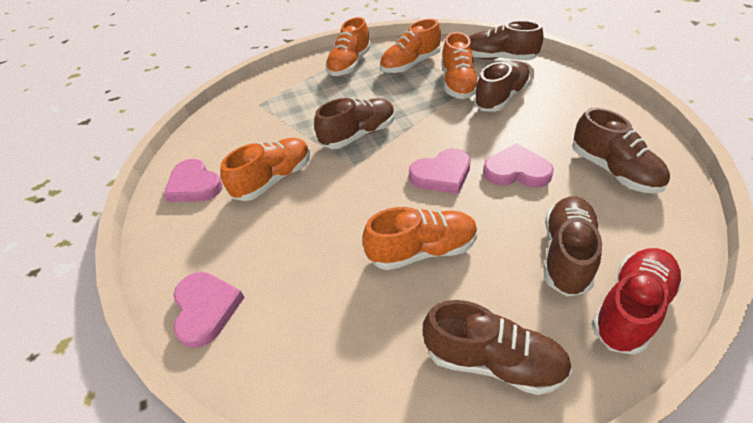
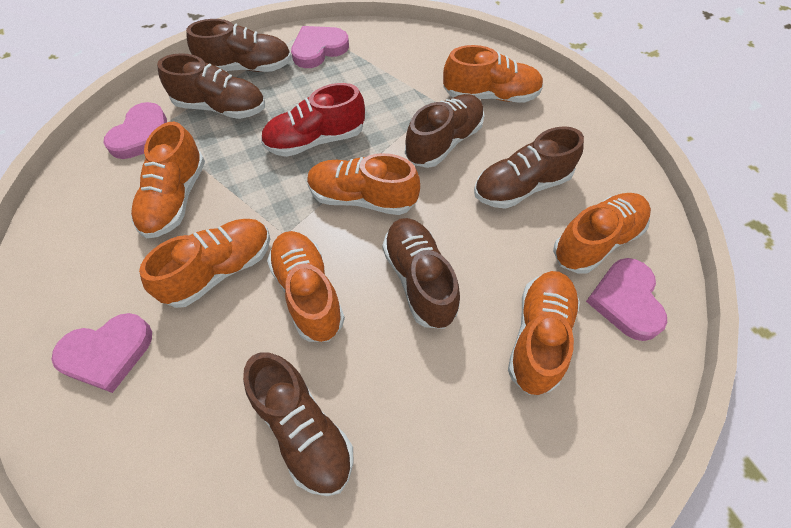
orange shoe: 5 -> 7

